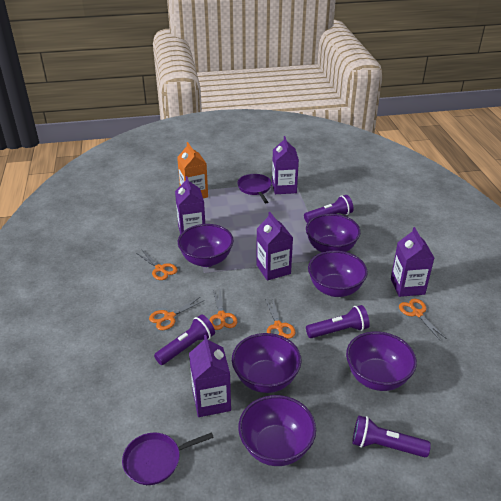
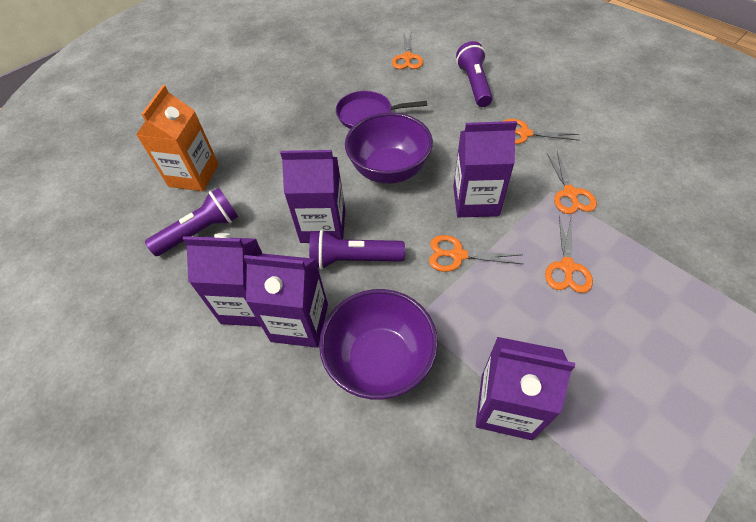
purple bowl: 6 -> 2
purple flashlight: 4 -> 3
purple pan: 2 -> 1

